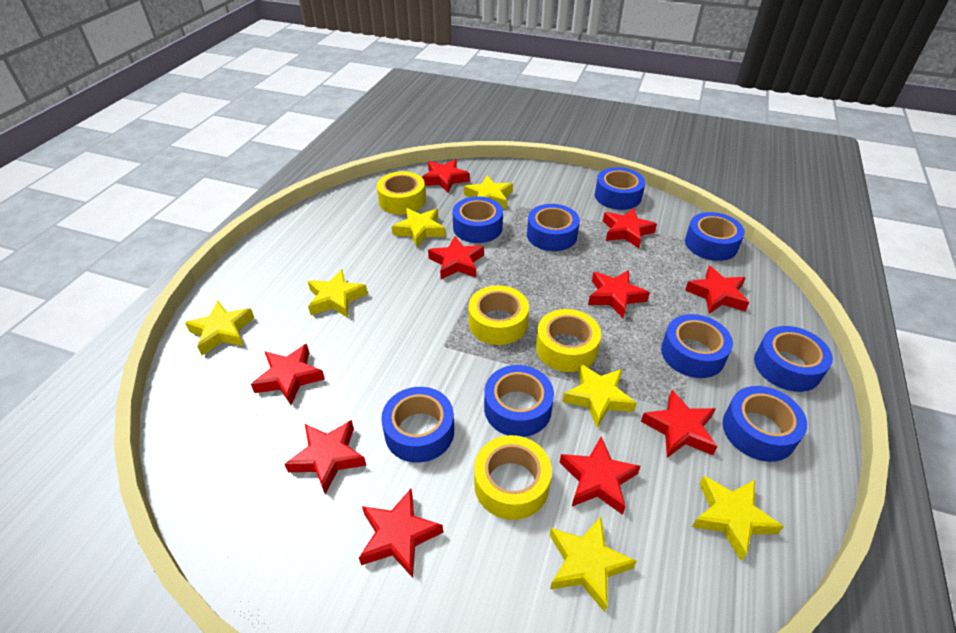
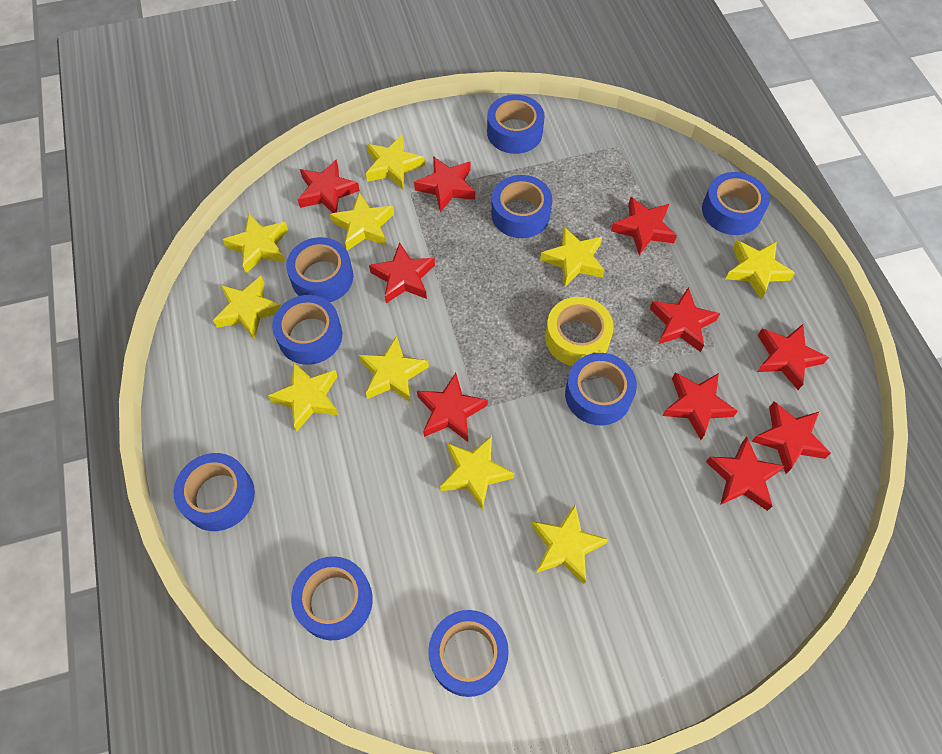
yellow star: 7 -> 10
yellow tape: 4 -> 1

